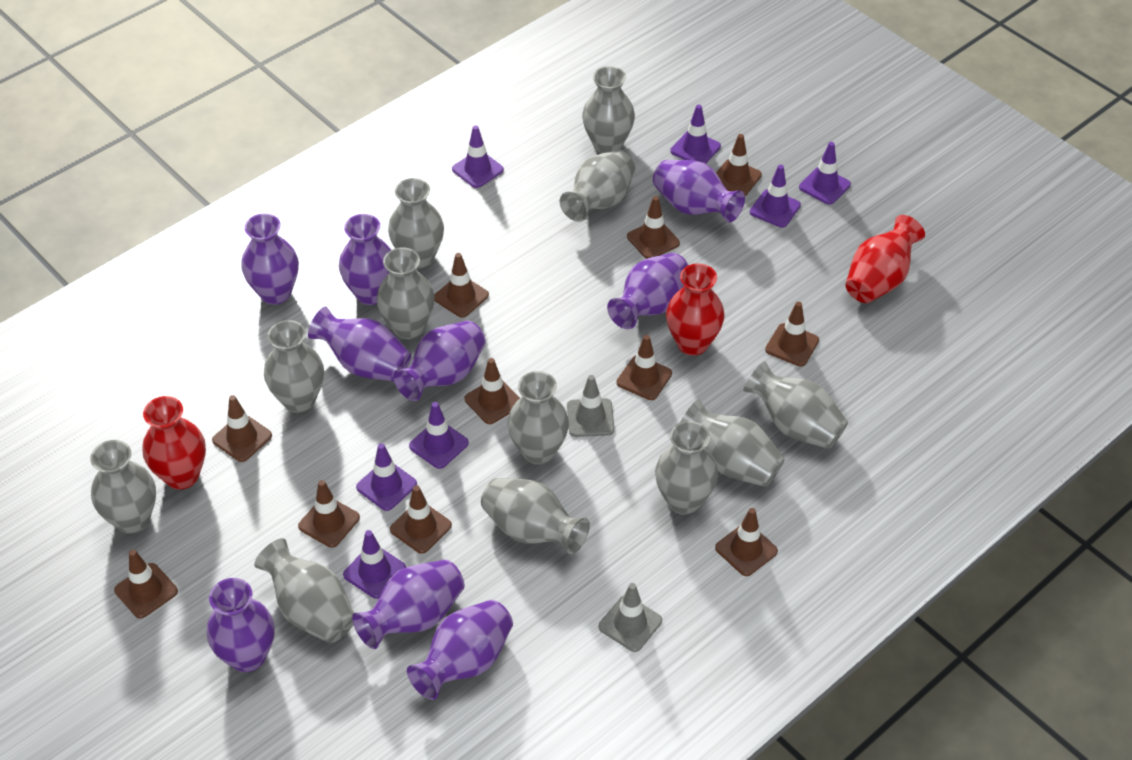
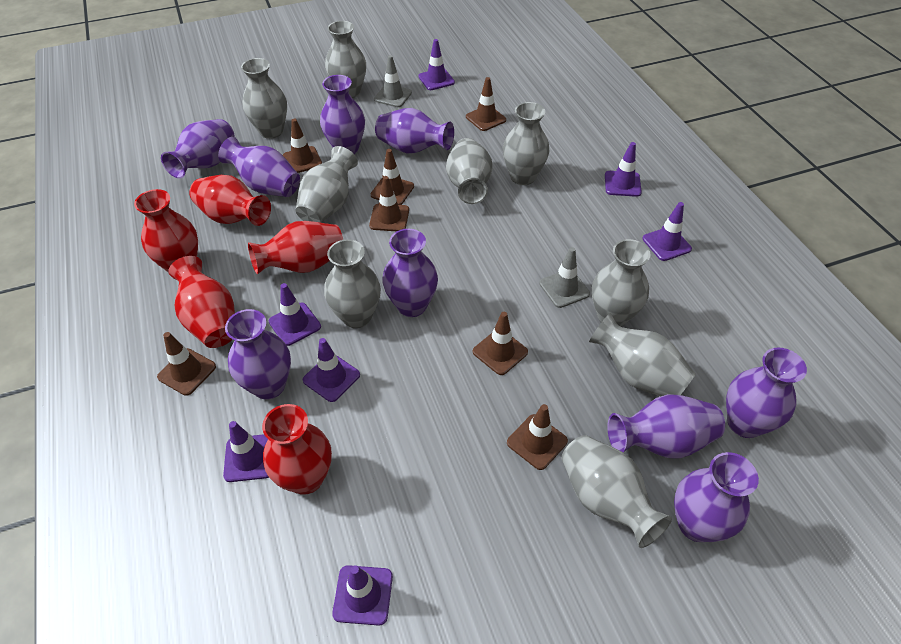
brown traffic cone: 11 -> 7
grey vase: 12 -> 9
red vase: 3 -> 5

